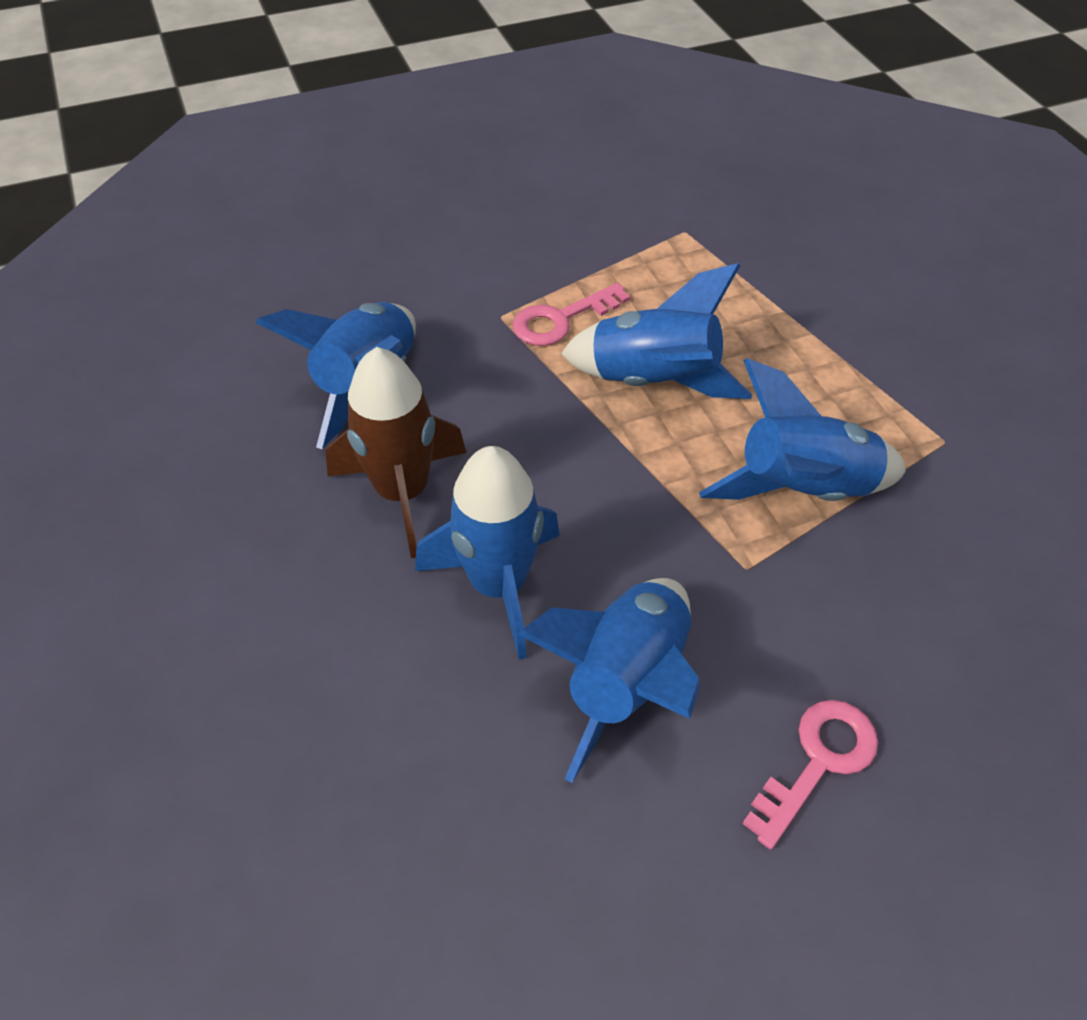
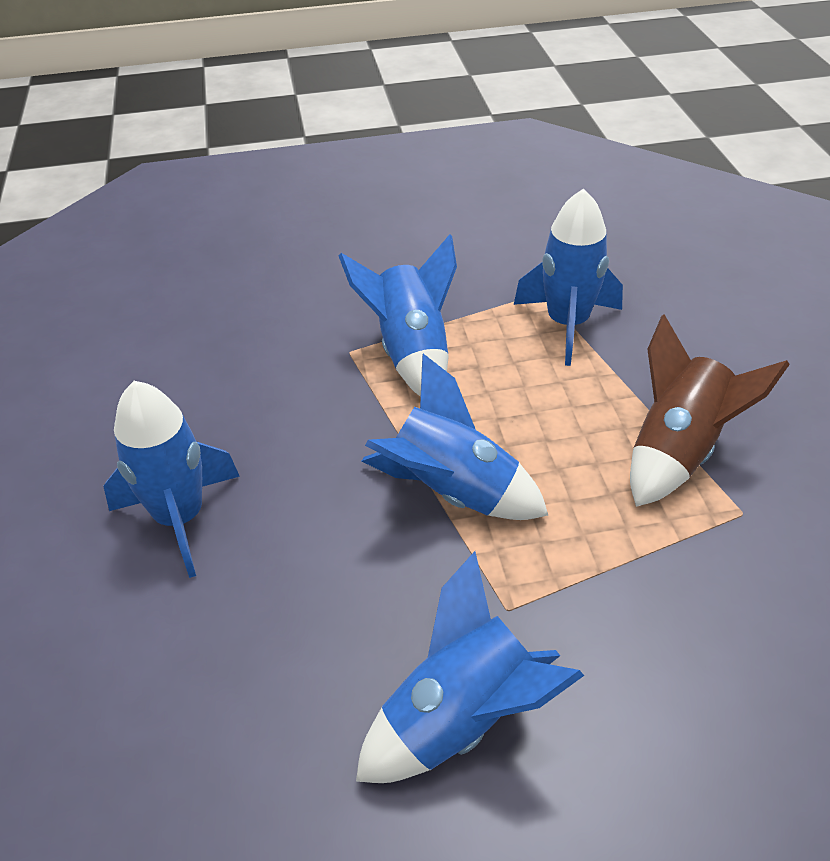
pink key: 2 -> 0

